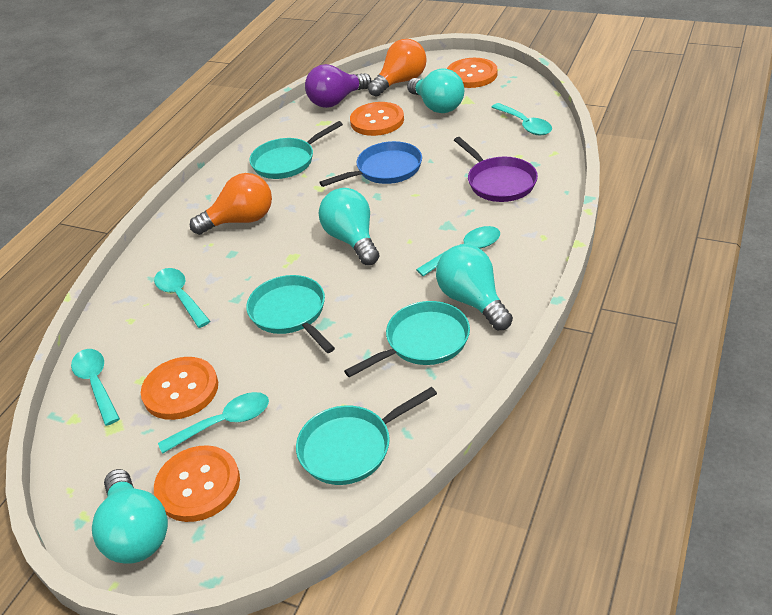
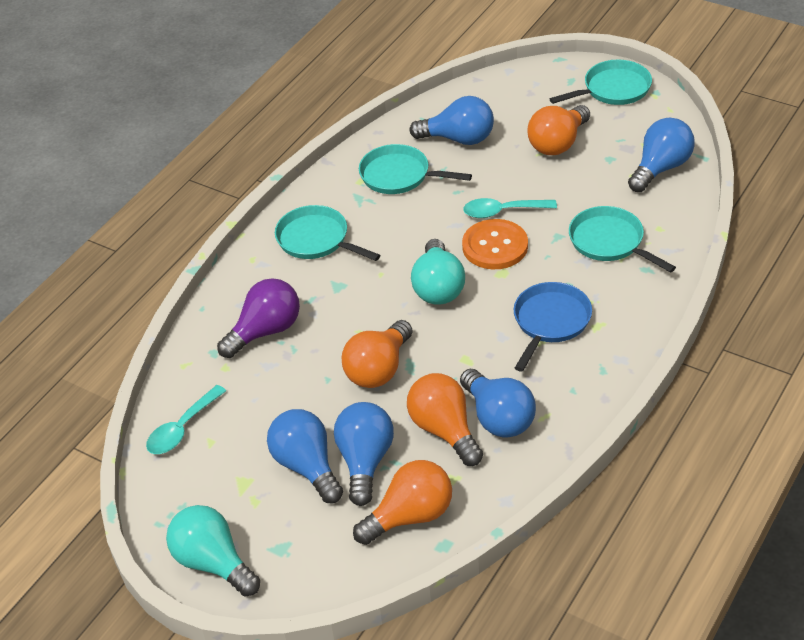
blue light bulb: 0 -> 5
orange button: 4 -> 1
orange light bulb: 2 -> 4
purple pan: 1 -> 0
turquoise light bulb: 4 -> 2
turquoise spoon: 5 -> 2

